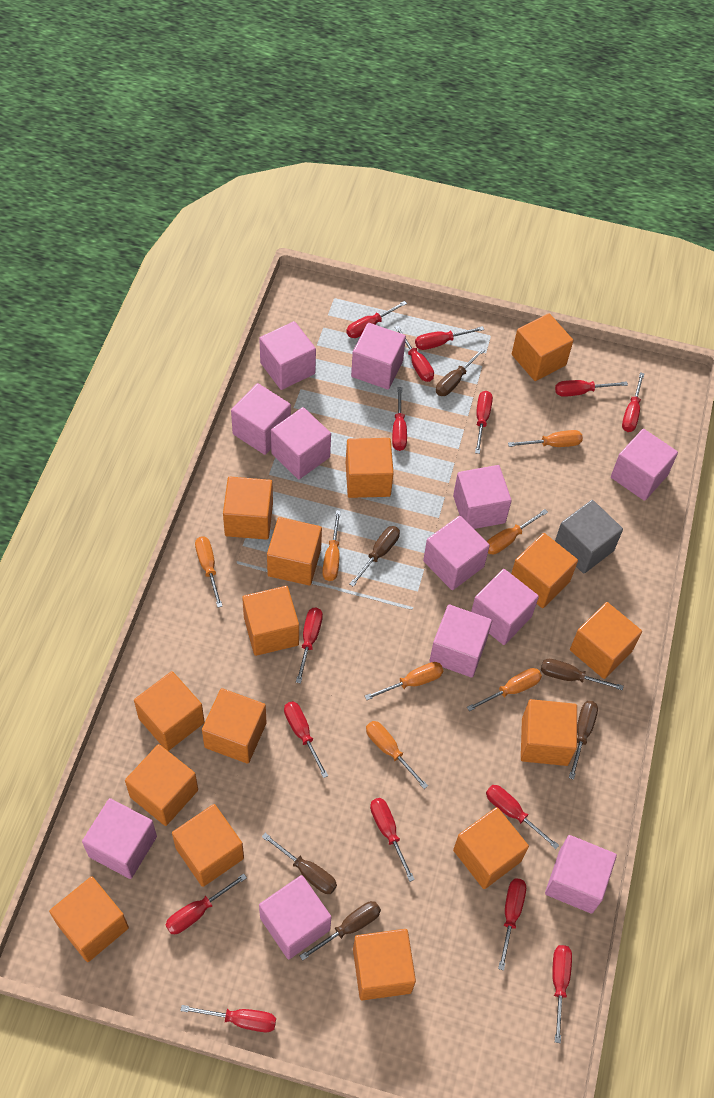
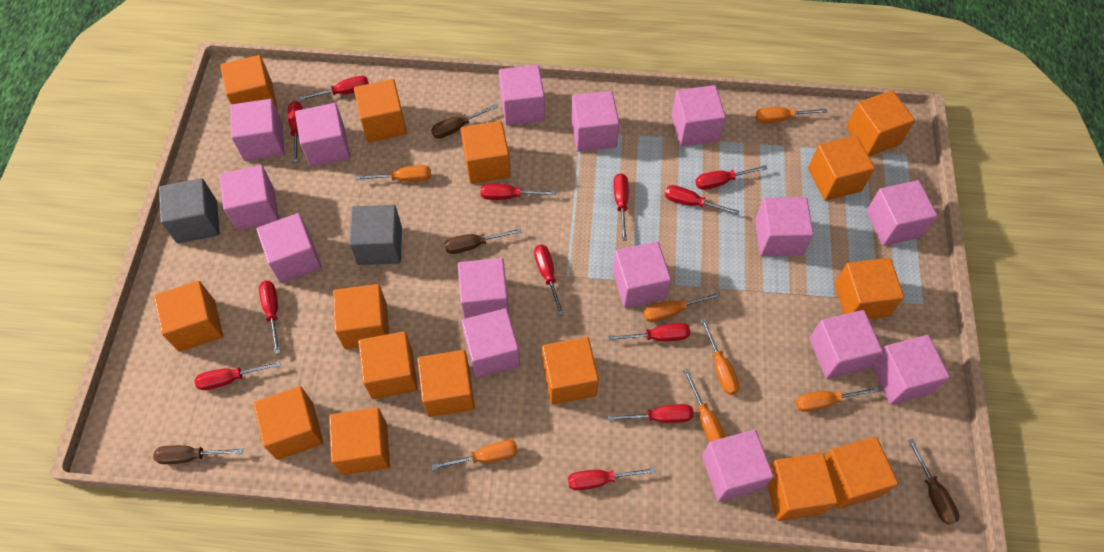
brown screwdriver: 6 -> 4
grey cube: 1 -> 2
pink cube: 12 -> 15
red screwdriver: 15 -> 12

